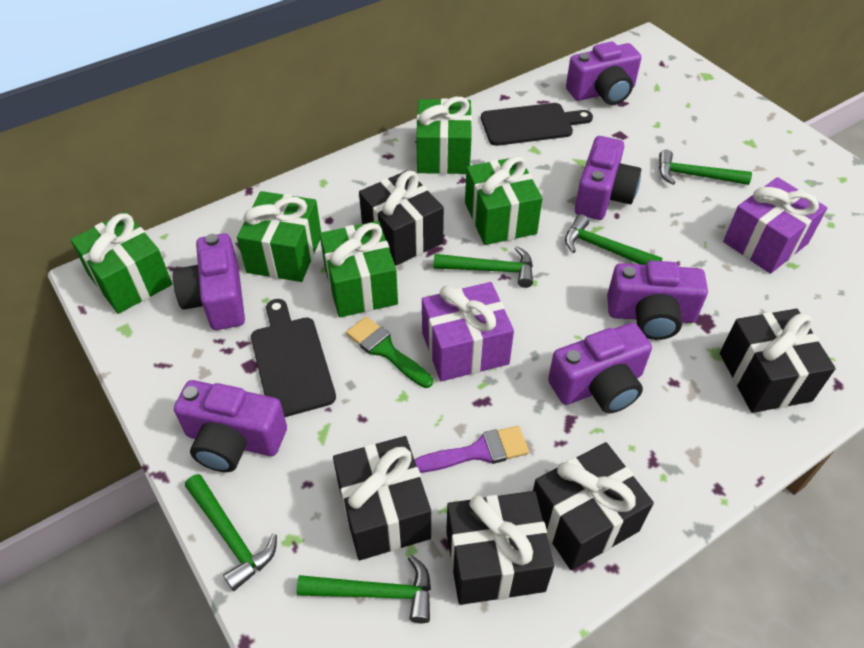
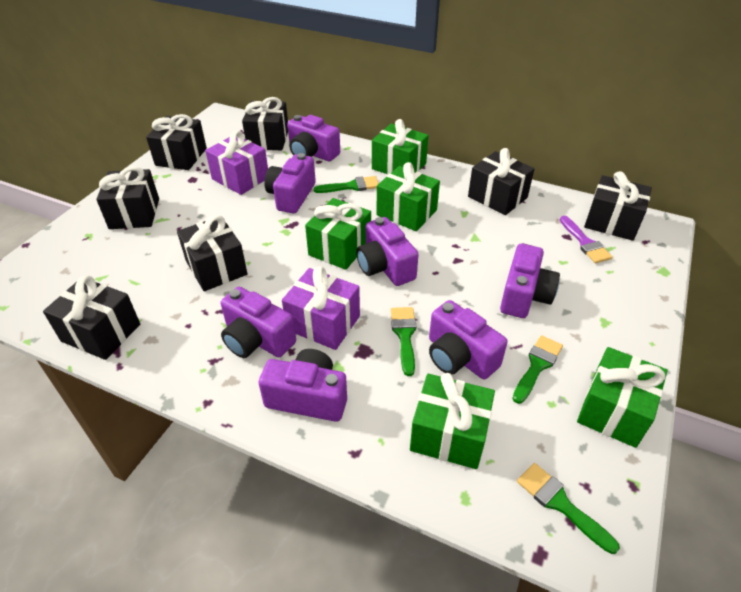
black cutting board: 2 -> 0
black gift: 5 -> 7
green brush: 1 -> 4
green hammer: 5 -> 0
purple camera: 6 -> 7

